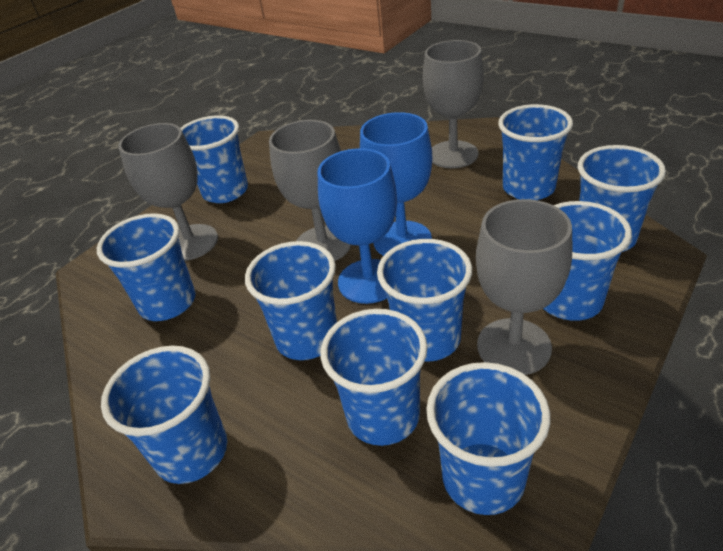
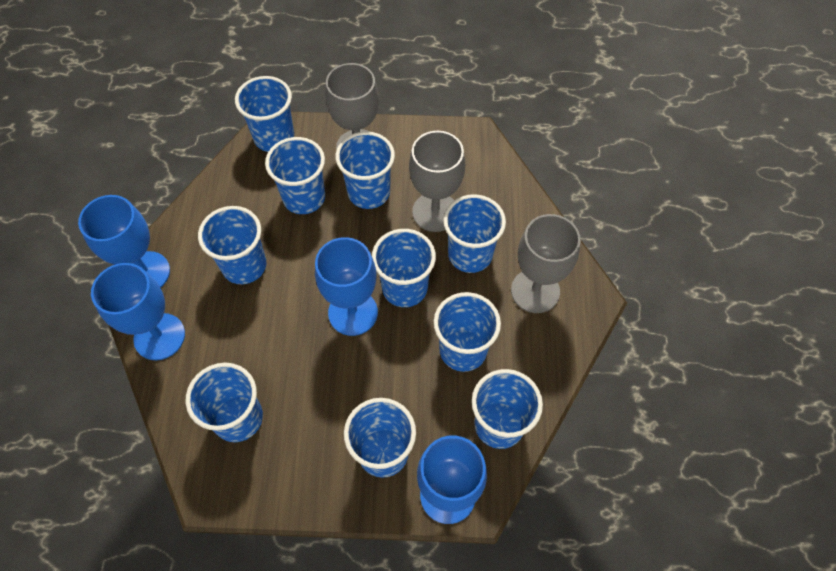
blue goblet: 2 -> 4
grey goblet: 4 -> 3

